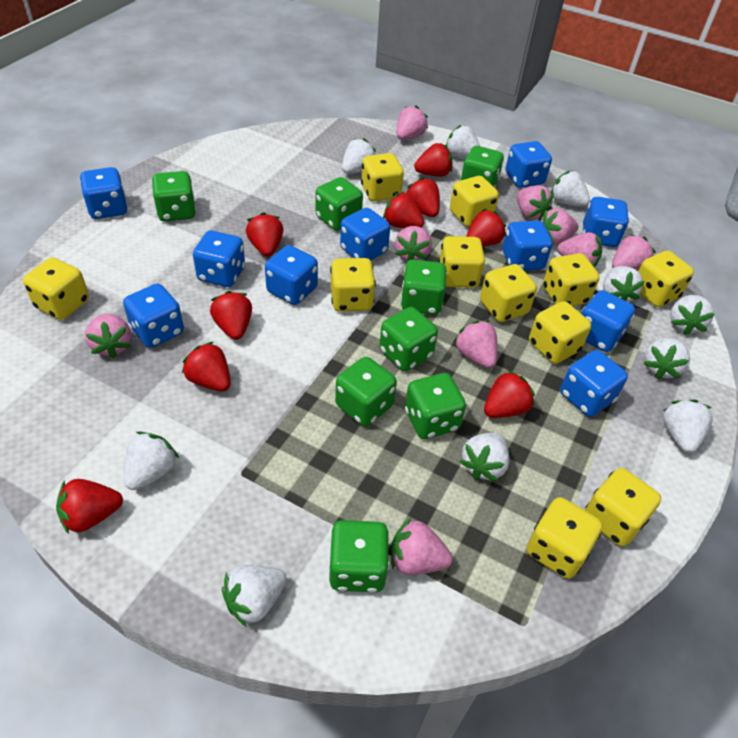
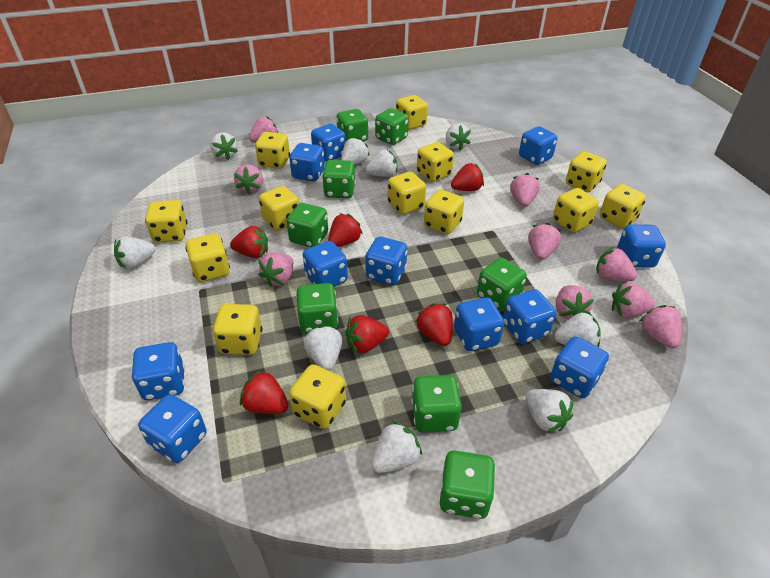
blue dice: 10 -> 11
red strawberry: 9 -> 6
white strawberry: 10 -> 9
yellow dice: 11 -> 13

